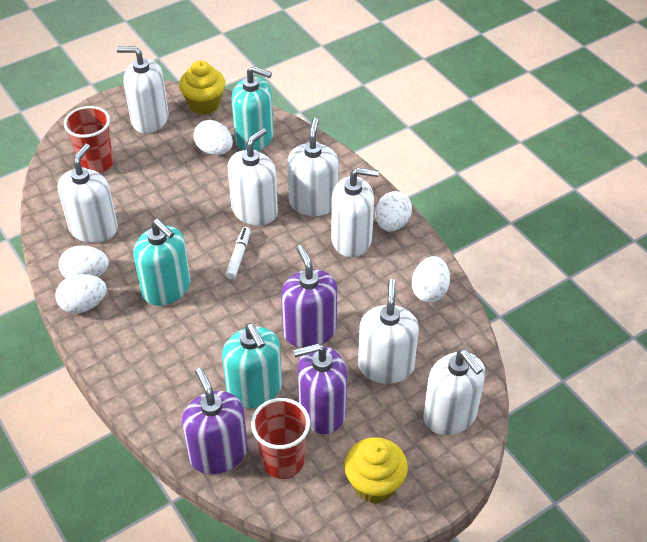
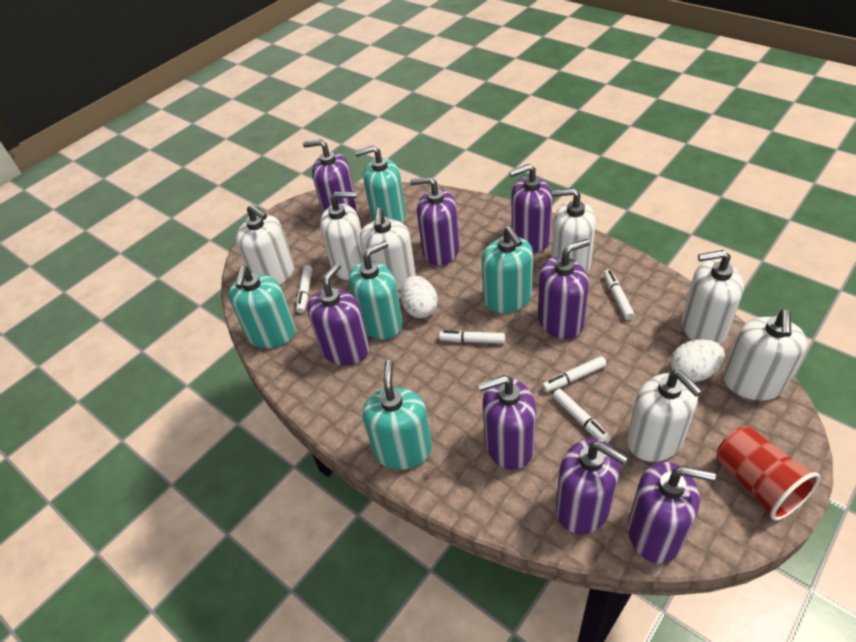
purple soap dispenser: 3 -> 8
red cup: 2 -> 1
turquoise soap dispenser: 3 -> 5
white egg: 5 -> 2
white marker: 1 -> 5
yellow cupcake: 2 -> 0

